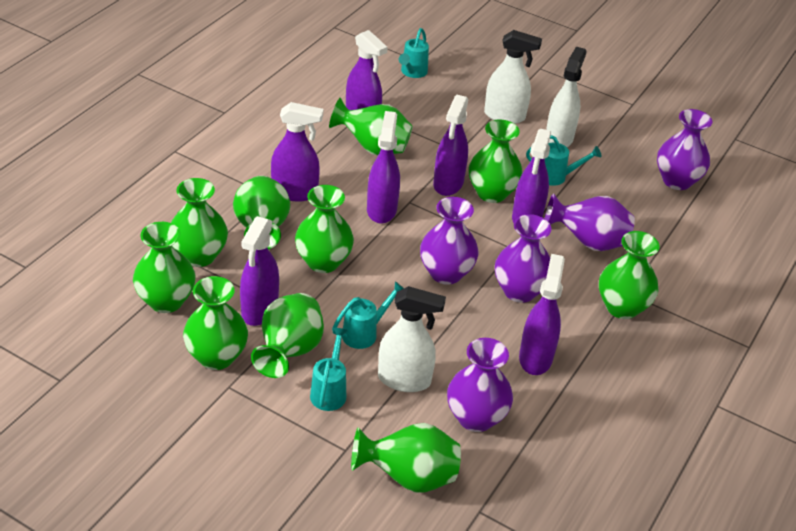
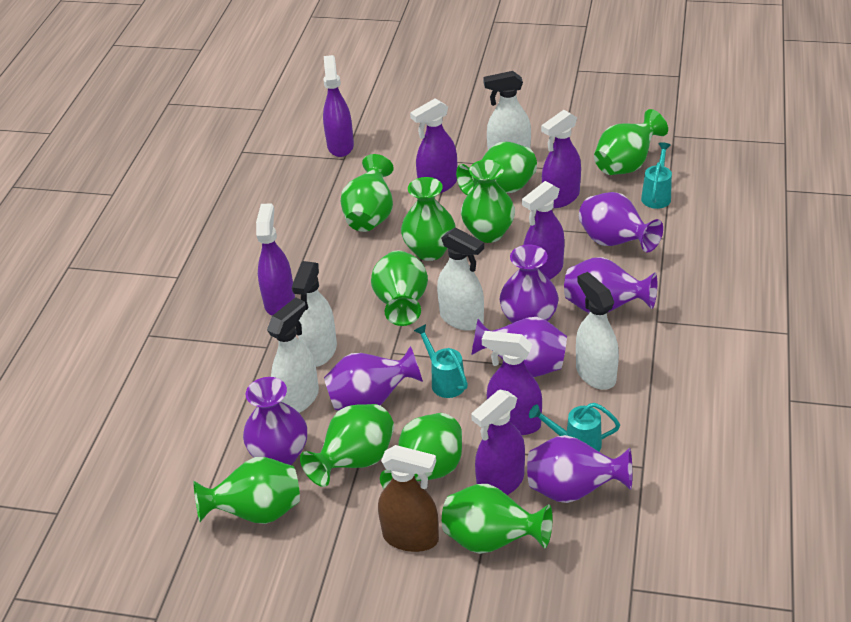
brown spray bottle: 0 -> 1
purple vase: 5 -> 7
turquoise watering can: 4 -> 3
white spray bottle: 3 -> 5

